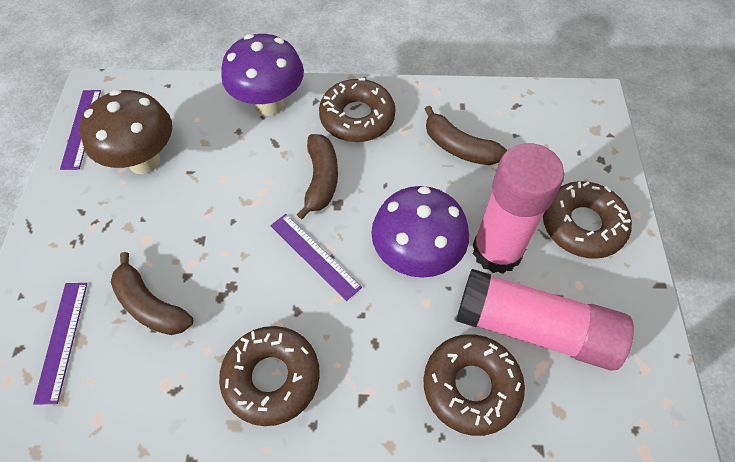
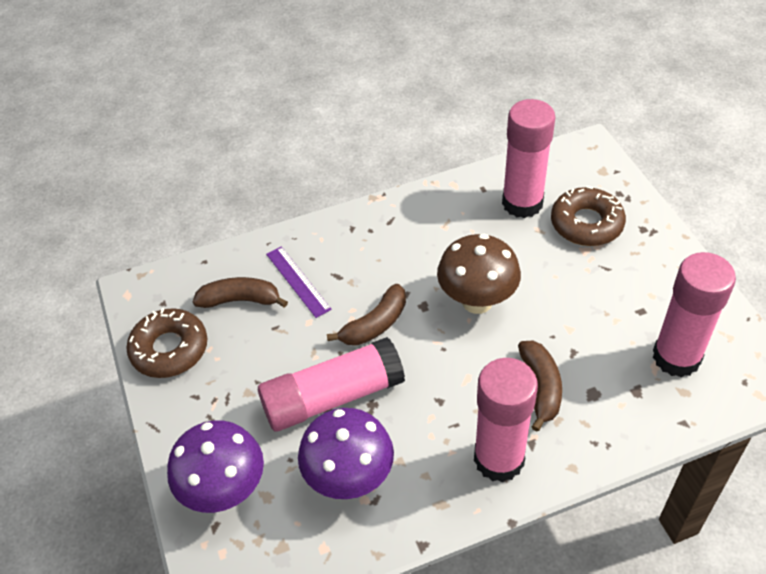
brown donut: 4 -> 2
pink glue stick: 2 -> 4
purple ruler: 3 -> 1

